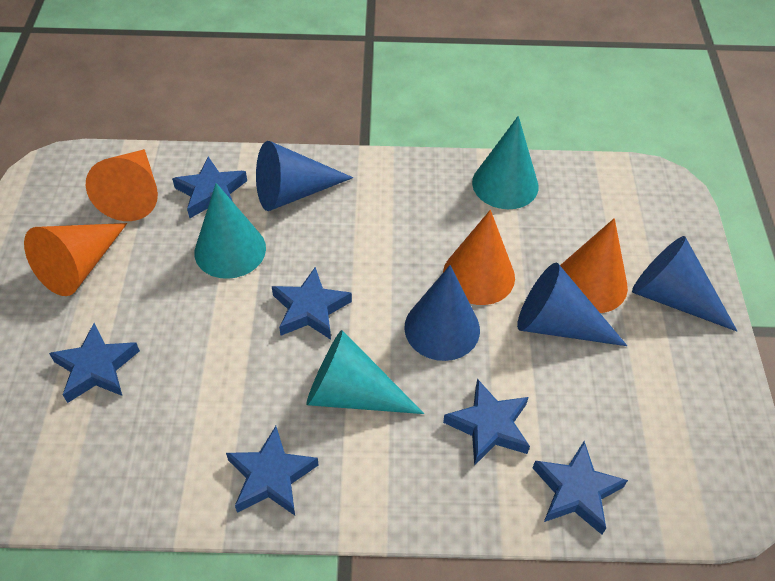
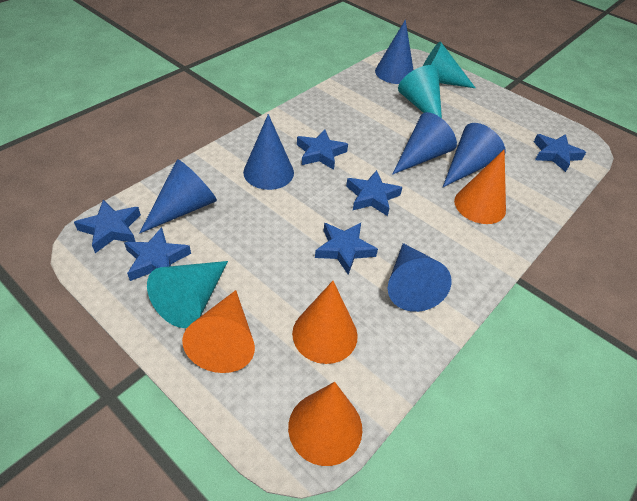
blue cone: 4 -> 6

